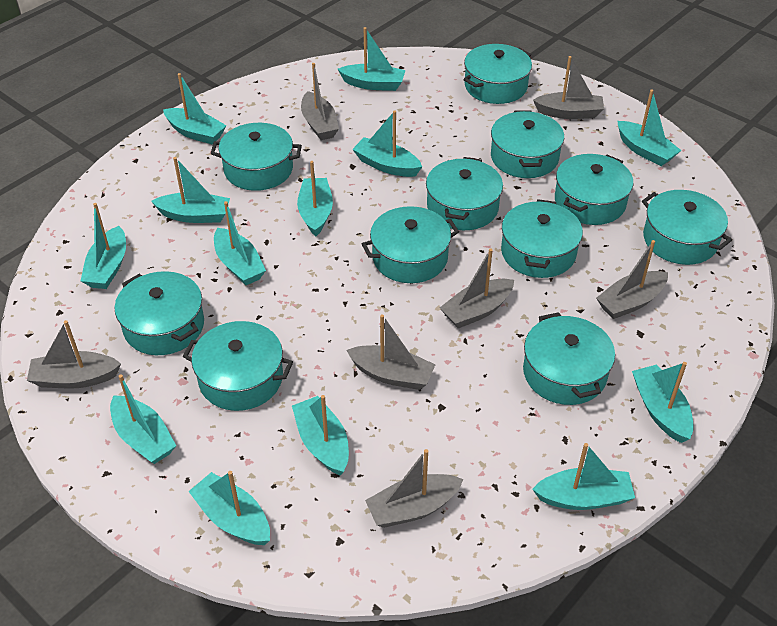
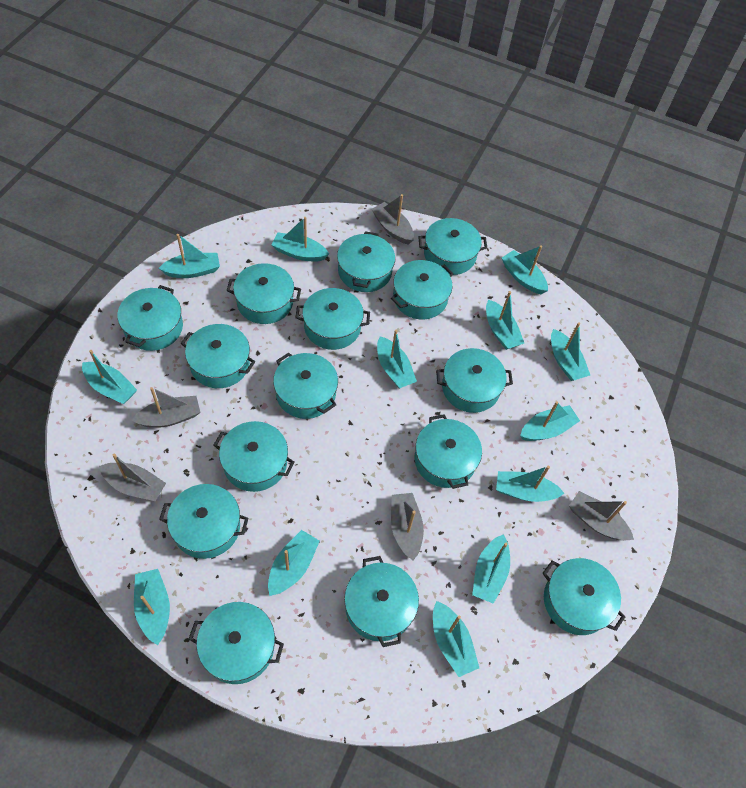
grey boat: 7 -> 5
turquoise pot: 11 -> 15

